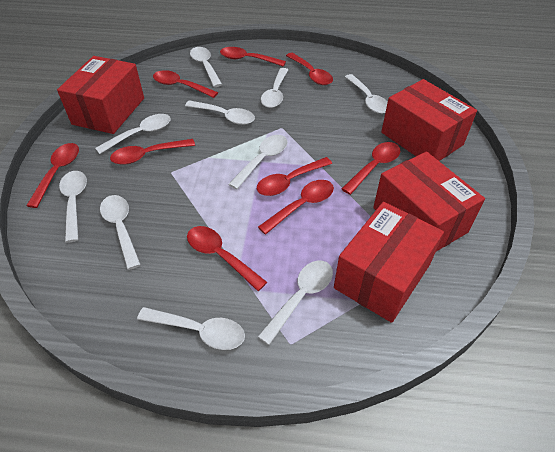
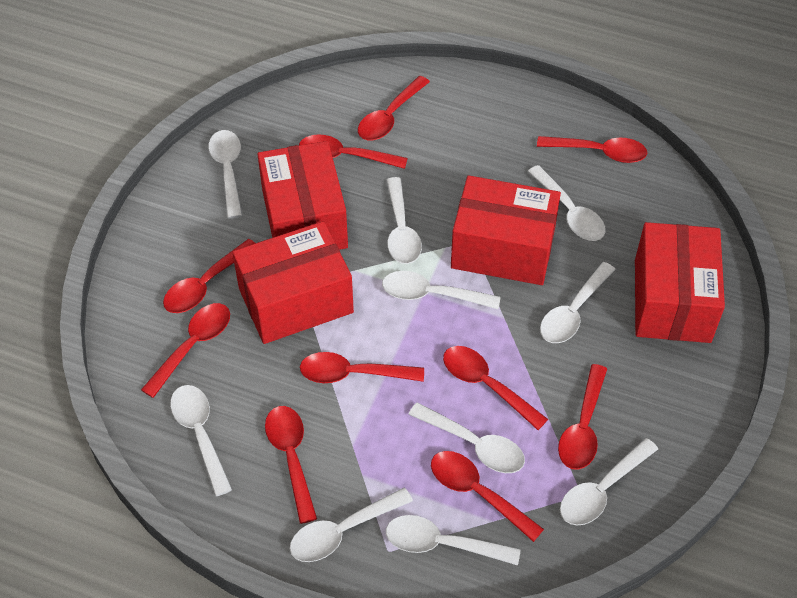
red spoon: 9 -> 10

